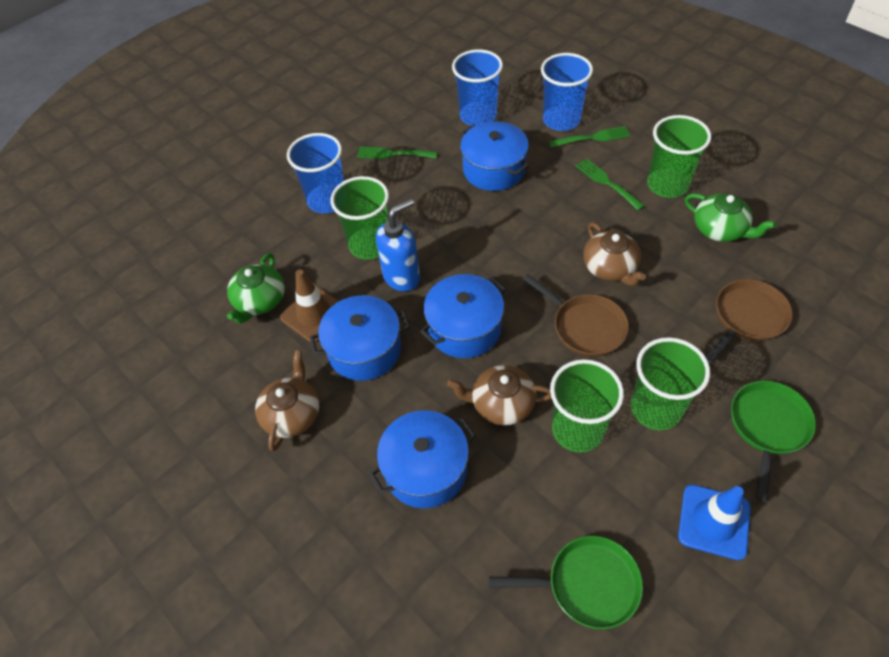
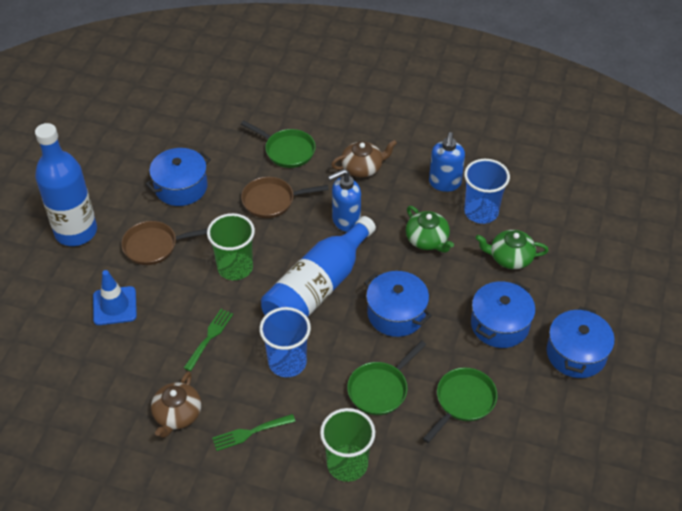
blue bottle: 0 -> 2
blue cup: 3 -> 2
blue soap dispenser: 1 -> 2
brown teapot: 3 -> 2
brown traffic cone: 1 -> 0
green cup: 4 -> 2
green fork: 3 -> 2
green pan: 2 -> 3

